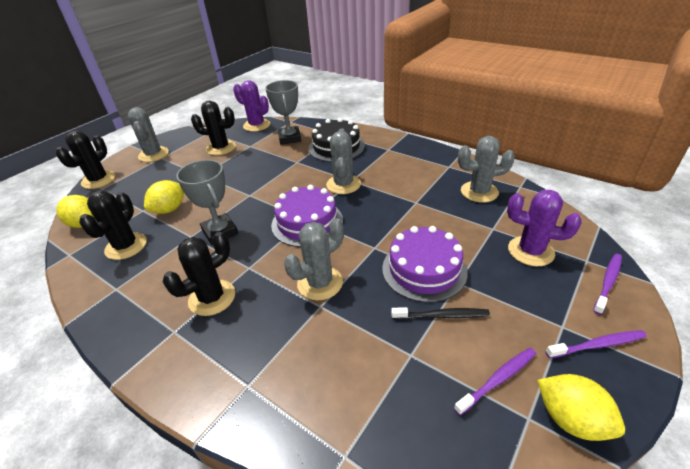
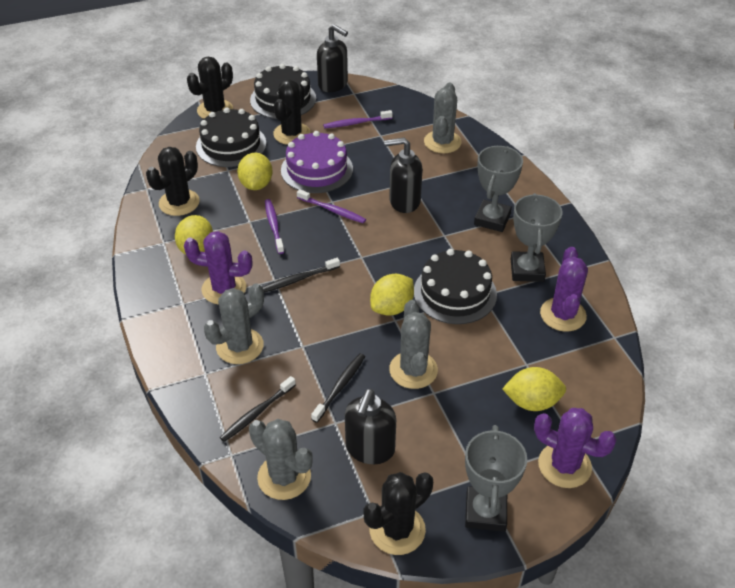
black cake: 1 -> 3
black soap dispenser: 0 -> 3
black toothbrush: 1 -> 3
grey trophy: 2 -> 3
purple cactus: 2 -> 3
purple cake: 2 -> 1
yellow lemon: 3 -> 4

